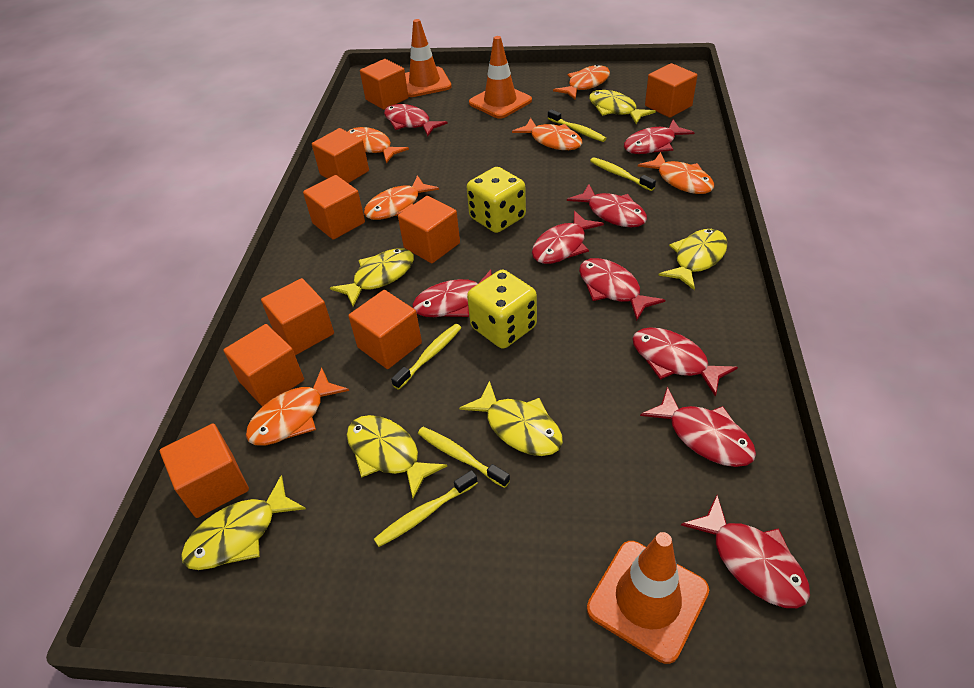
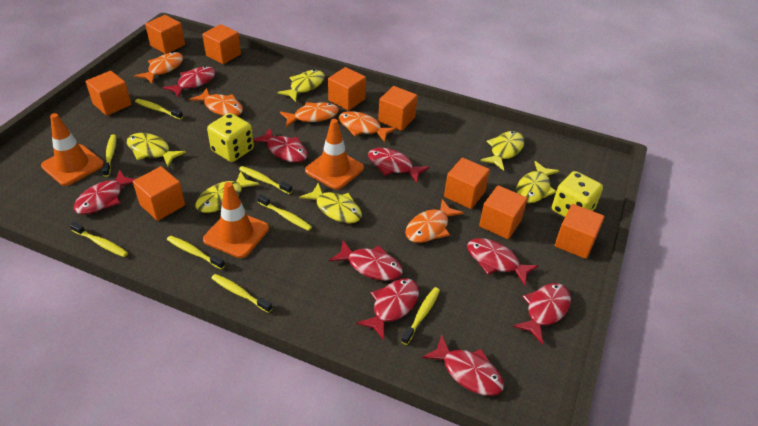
orange fish: 6 -> 5
yellow toothbrush: 5 -> 8

